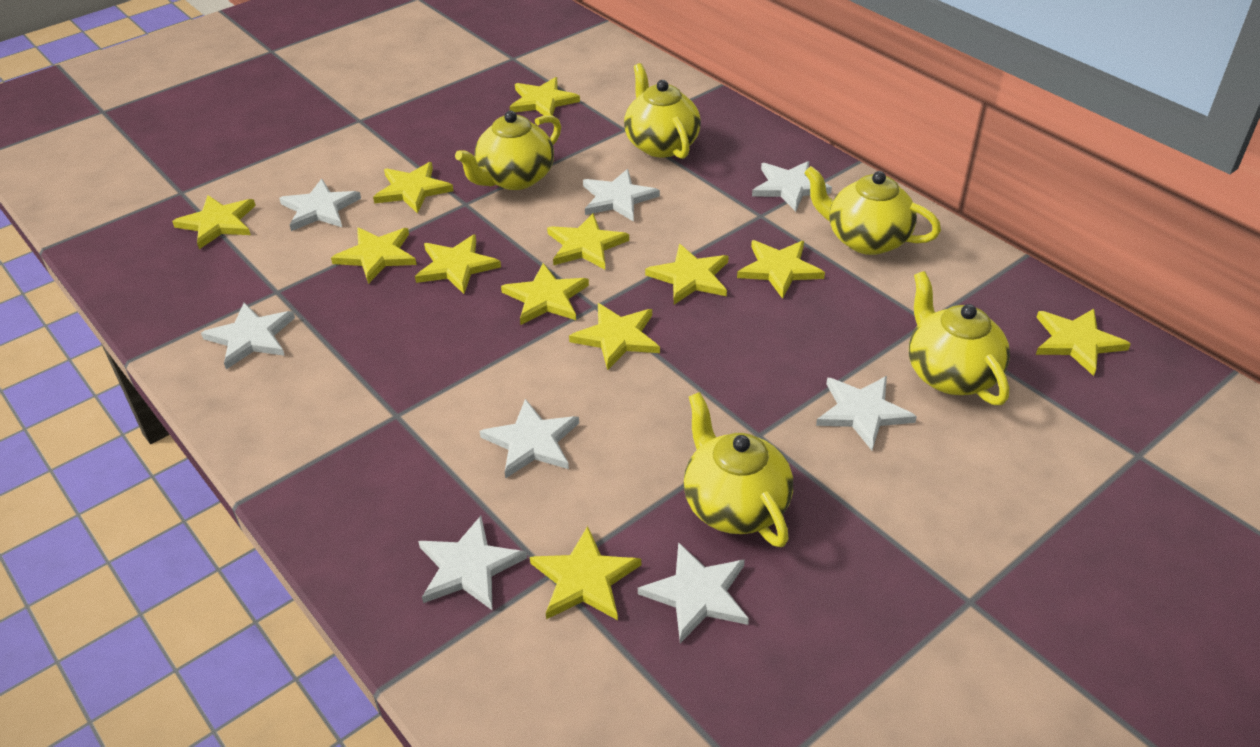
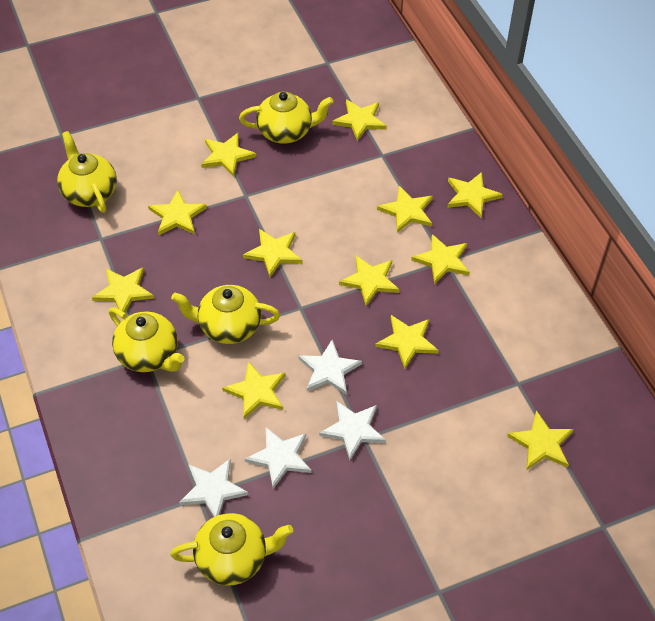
white star: 8 -> 4

